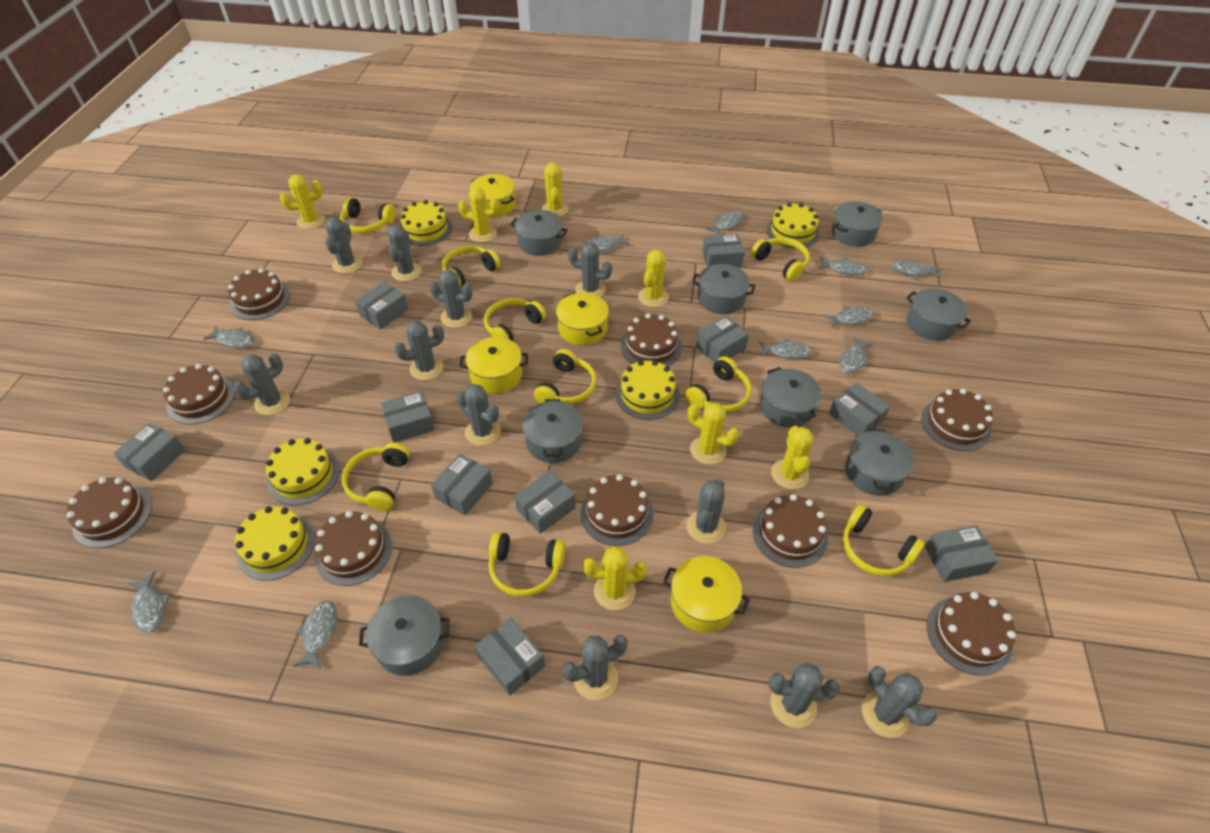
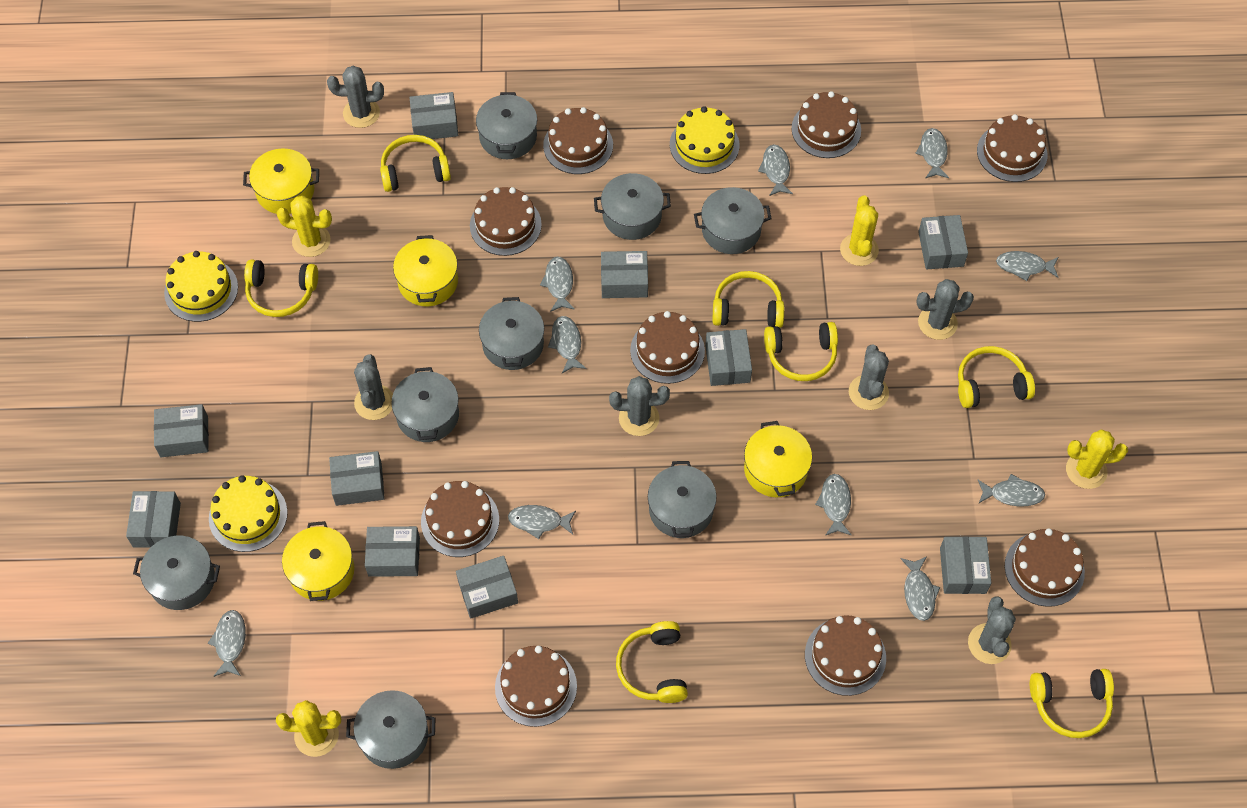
grey cactus: 11 -> 6
yellow cactus: 7 -> 4
yellow cake: 5 -> 3
yellow headphones: 9 -> 7

